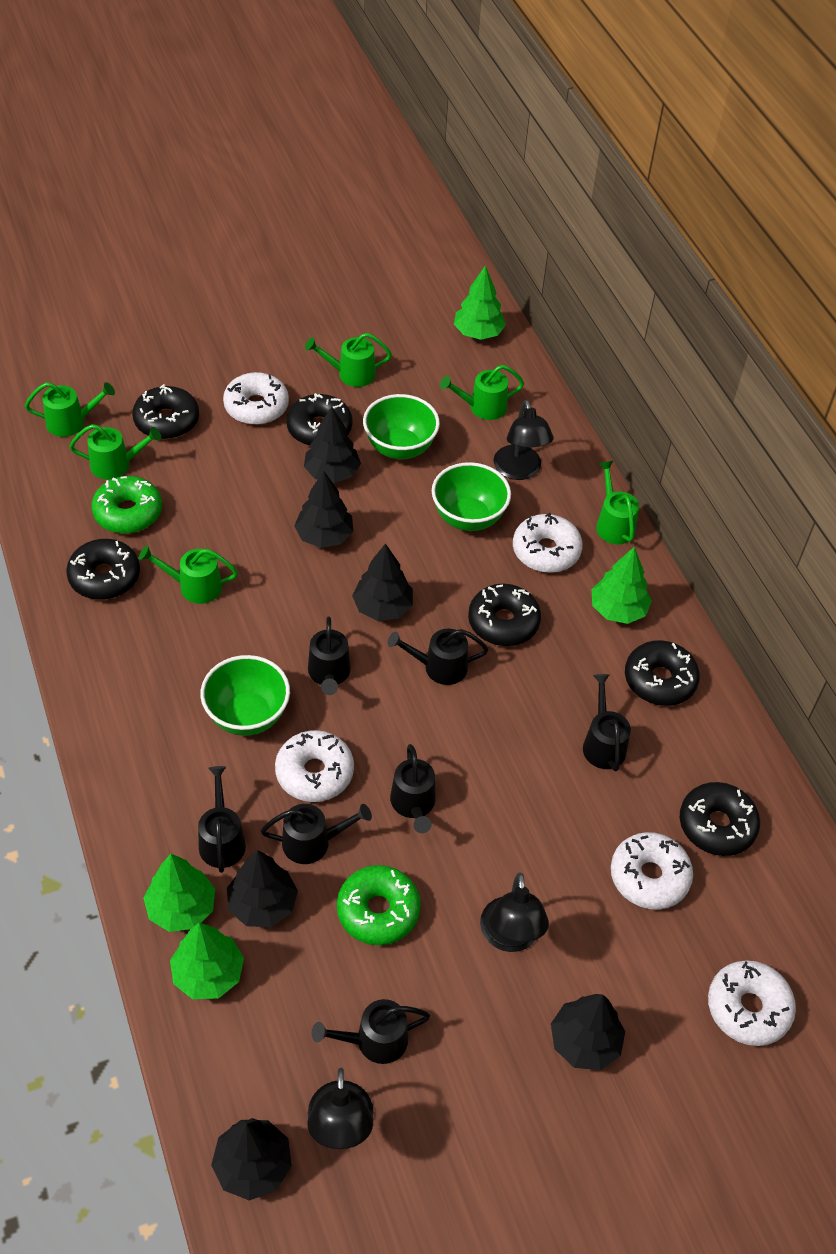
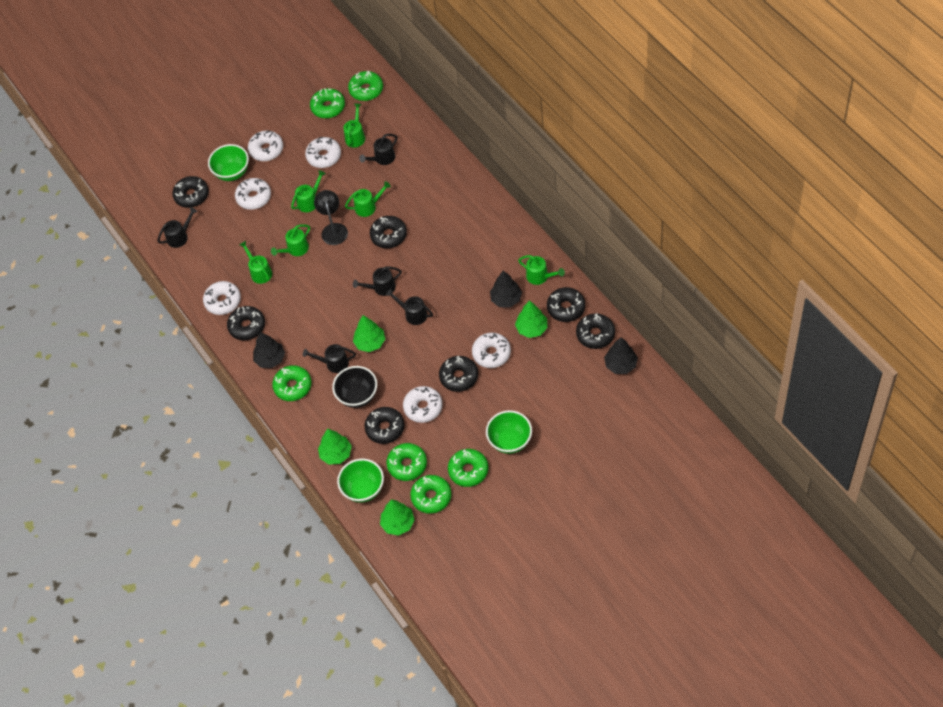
black bowl: 0 -> 1
black donut: 6 -> 7
black lamp: 3 -> 1
black tree: 6 -> 3
black watering can: 7 -> 5
green donut: 2 -> 6
white donut: 5 -> 6

